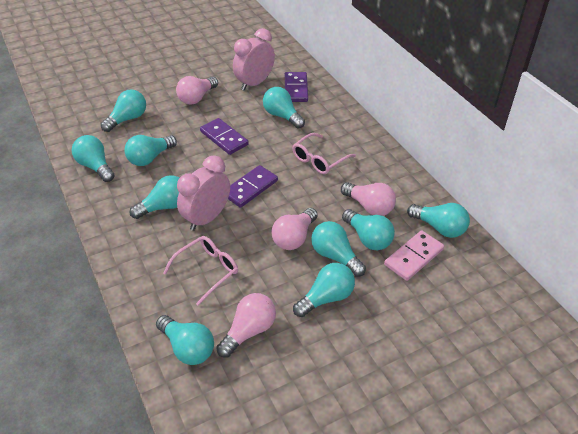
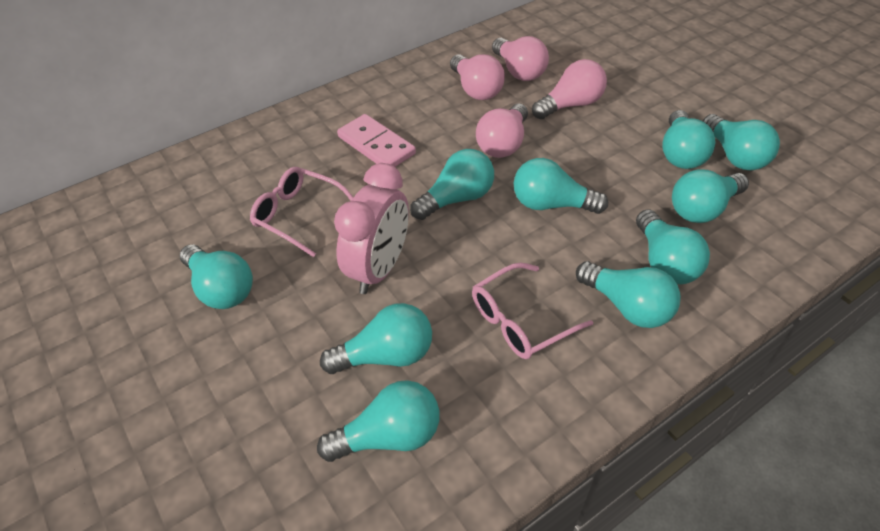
pink clock: 2 -> 1
purple domino: 3 -> 0

